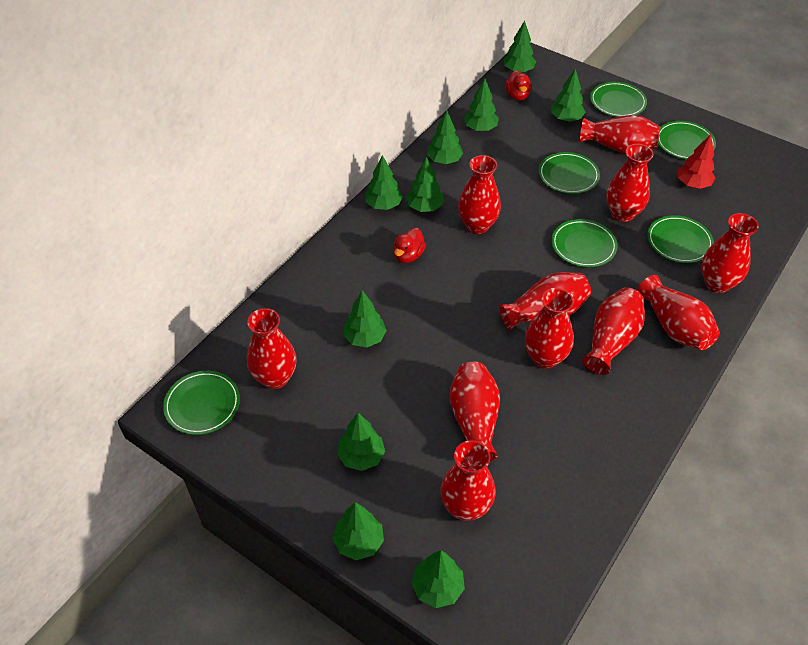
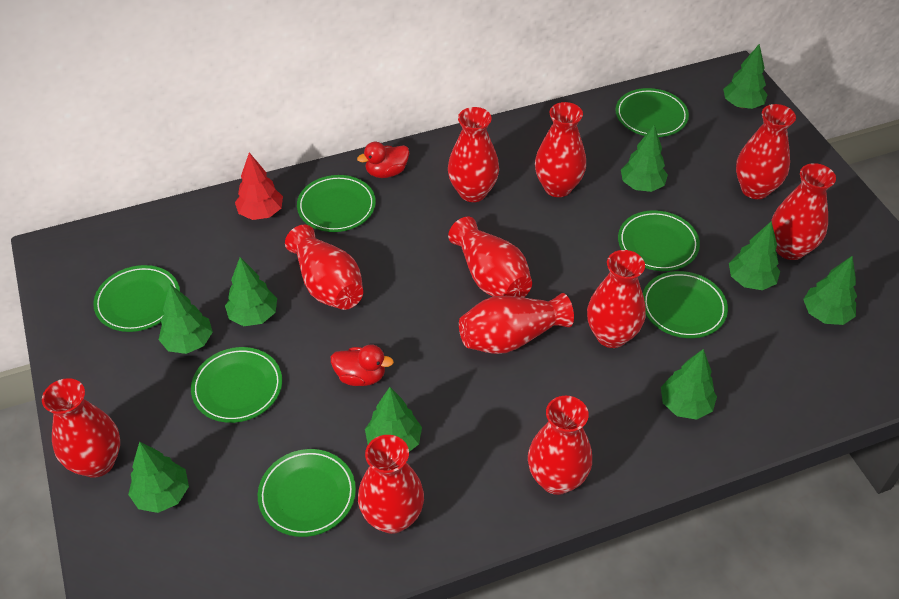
green plate: 6 -> 7
green tree: 10 -> 9

